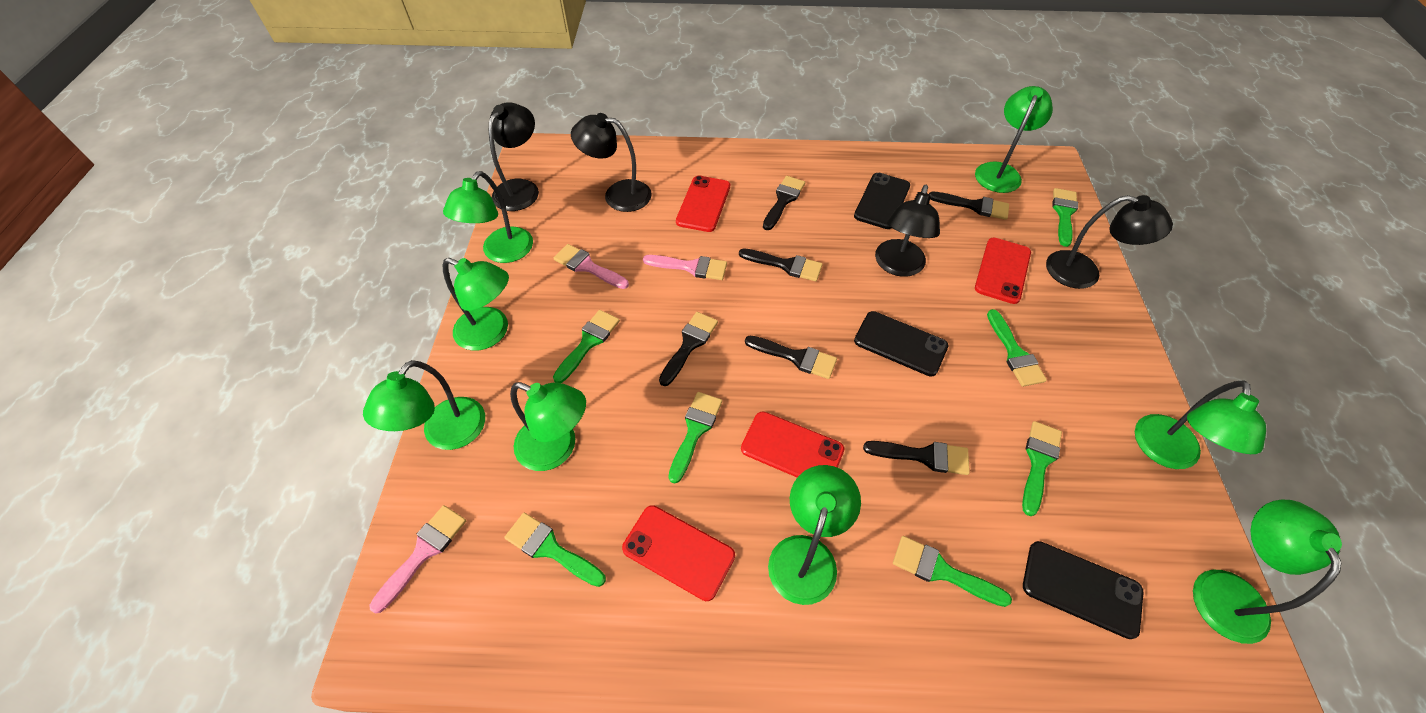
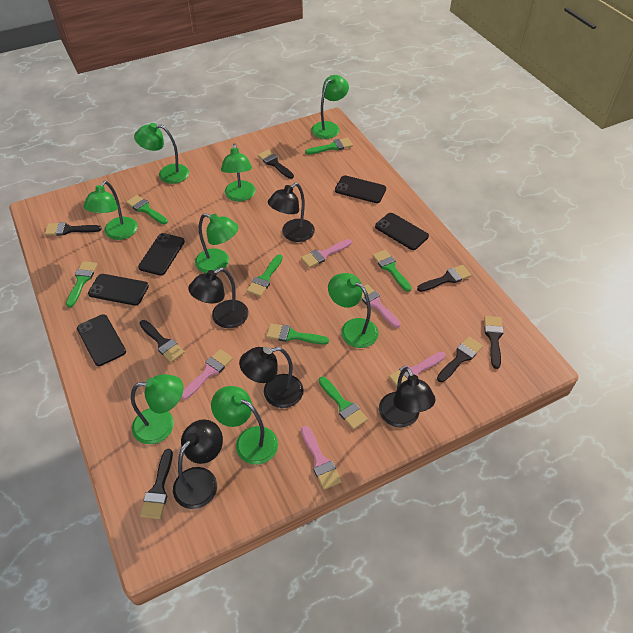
black brush: 6 -> 7
black lamp: 4 -> 5
black phone: 3 -> 5
pink brush: 3 -> 5
red phone: 4 -> 0

